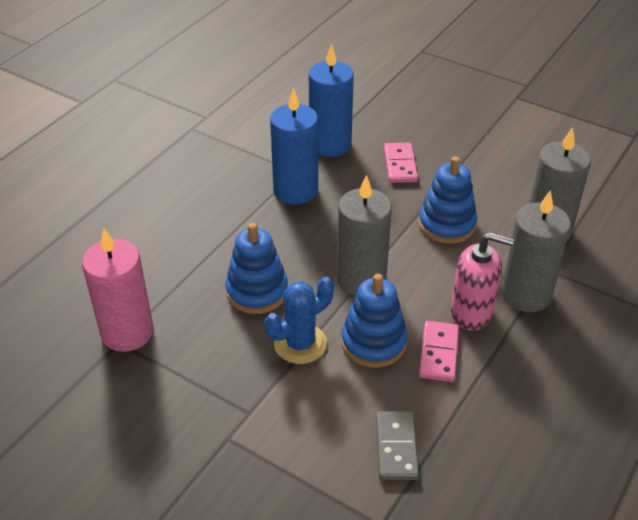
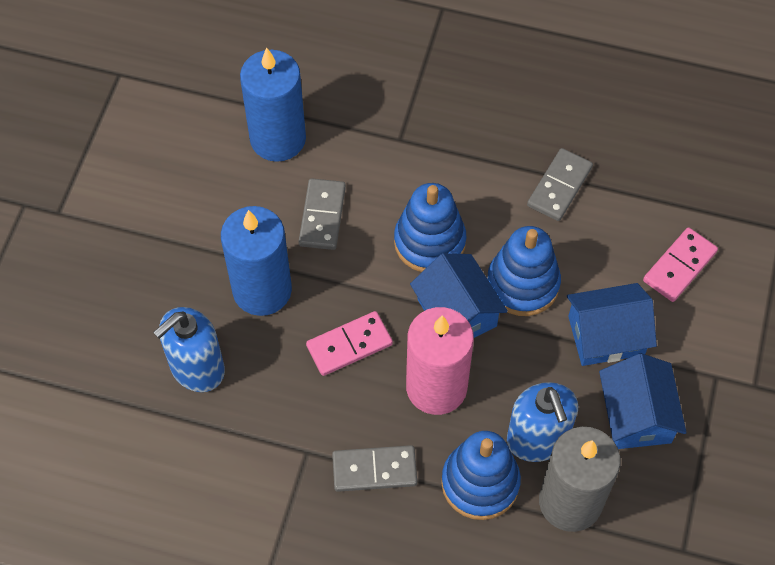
blue cactus: 1 -> 0
blue house: 0 -> 3
blue soap dispenser: 0 -> 2
grey candle: 3 -> 1
grey domino: 1 -> 3
pink soap dispenser: 1 -> 0

